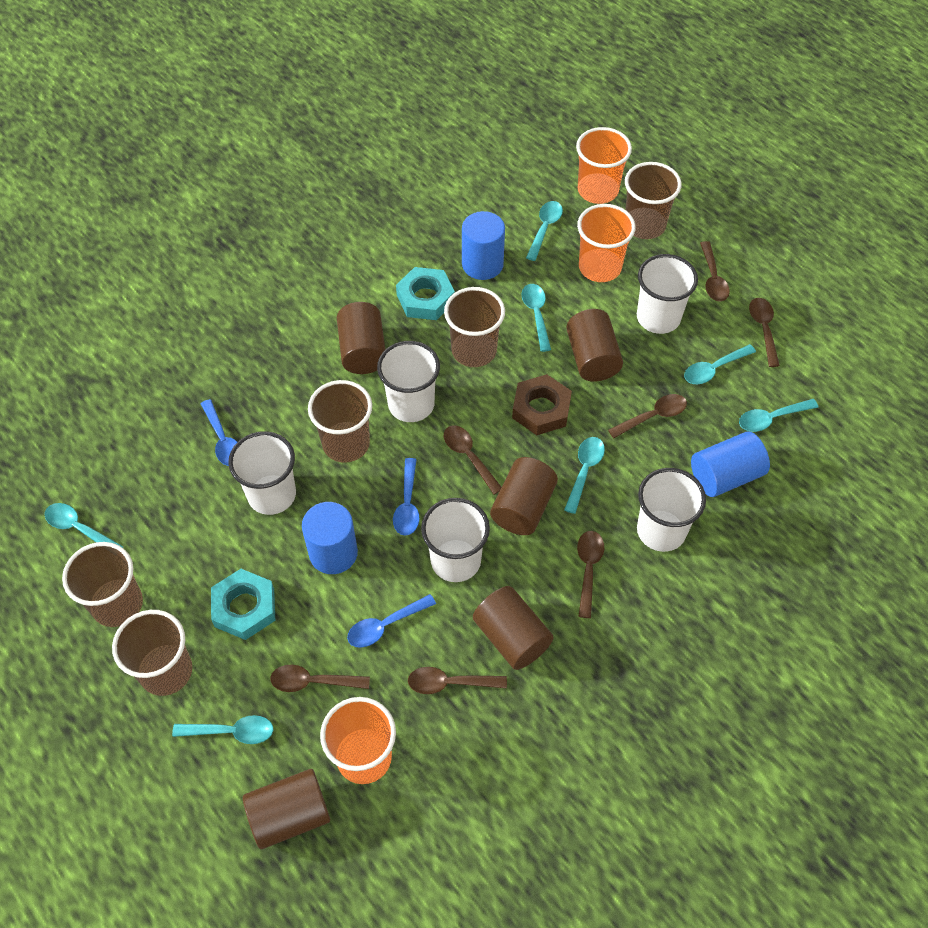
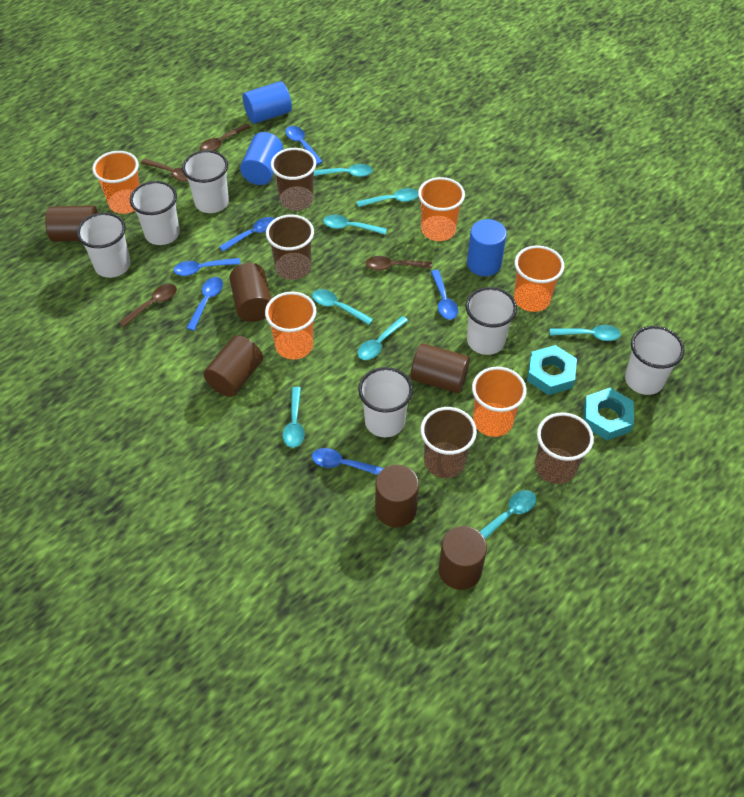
blue spoon: 3 -> 6
brown cup: 5 -> 4
brown cylinder: 5 -> 6
brown nut: 1 -> 0
brown spoon: 7 -> 4
orange cup: 3 -> 5
turquoise spoon: 7 -> 8
white cup: 5 -> 6

